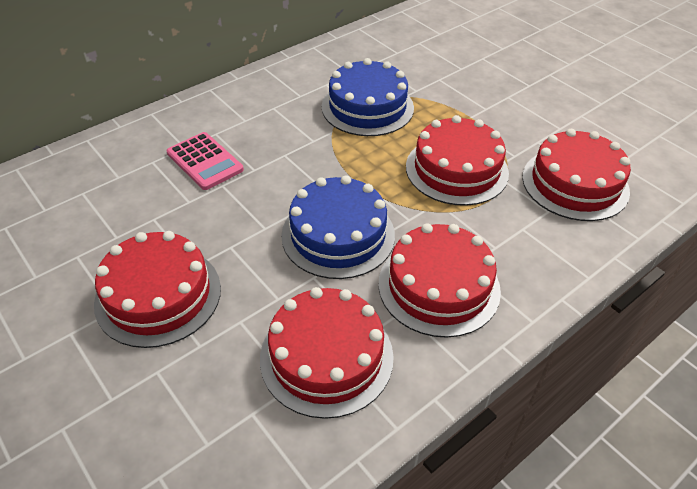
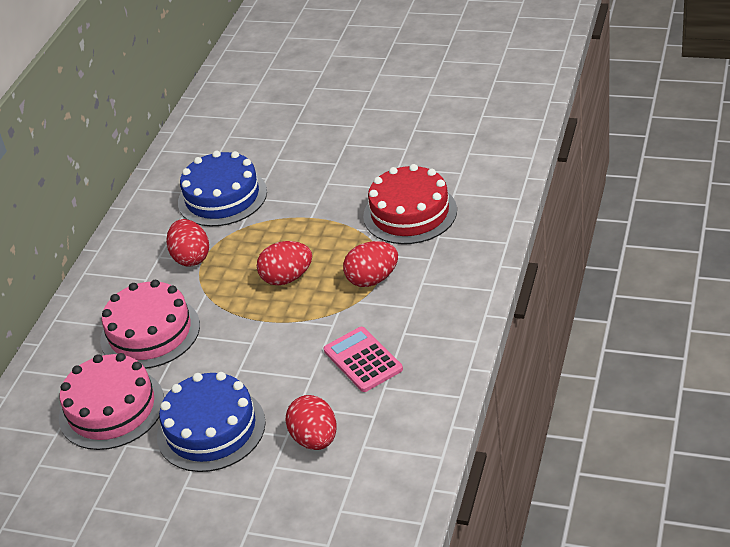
pink cake: 0 -> 2
red cake: 5 -> 1
red egg: 0 -> 4

